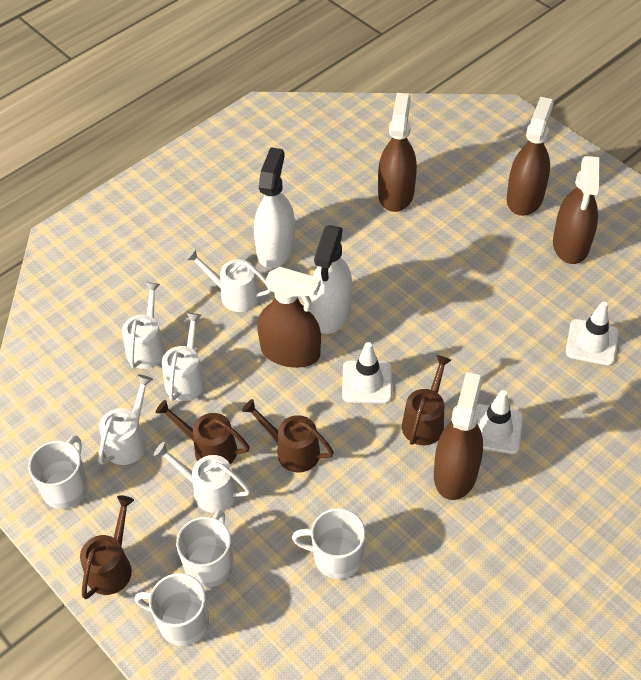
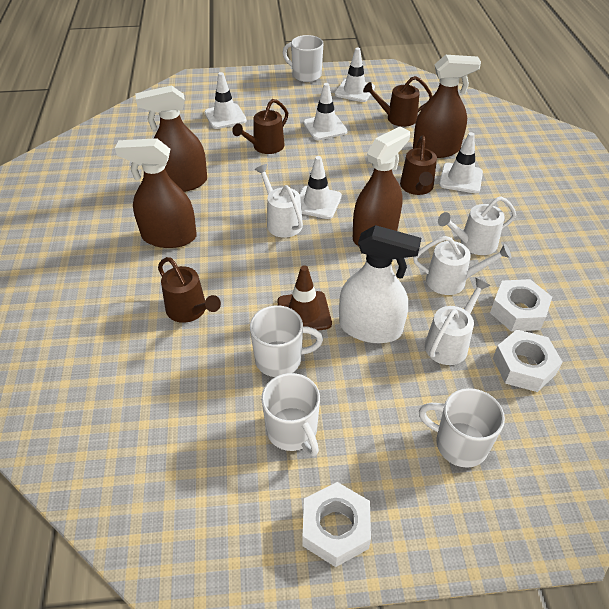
brown spray bottle: 5 -> 4
brown traffic cone: 0 -> 1
white nut: 0 -> 3
white spray bottle: 2 -> 1
white traffic cone: 3 -> 5
white watering can: 5 -> 4

